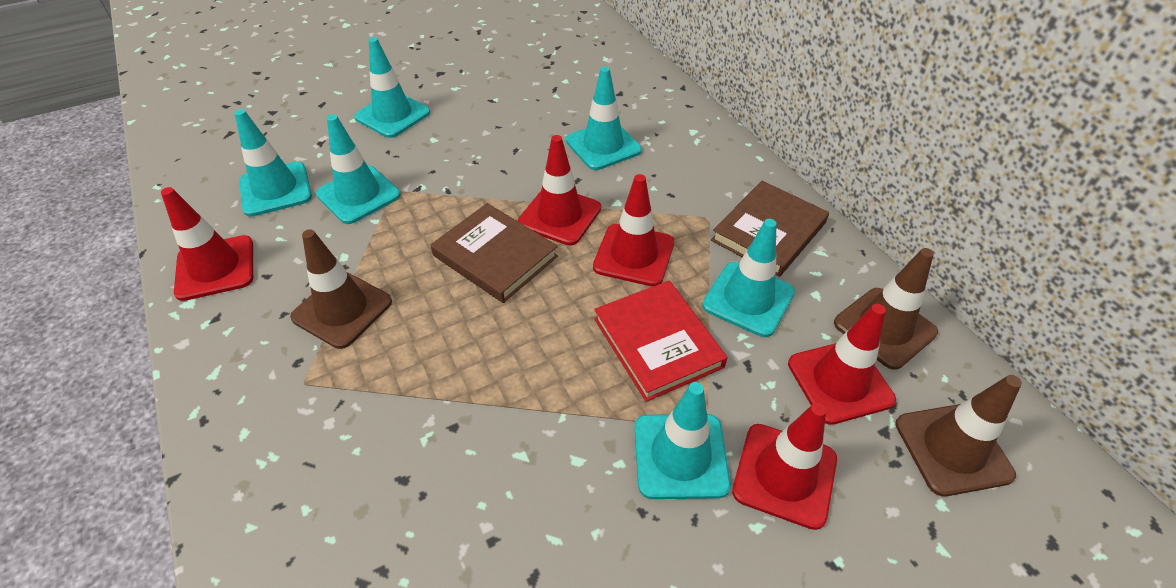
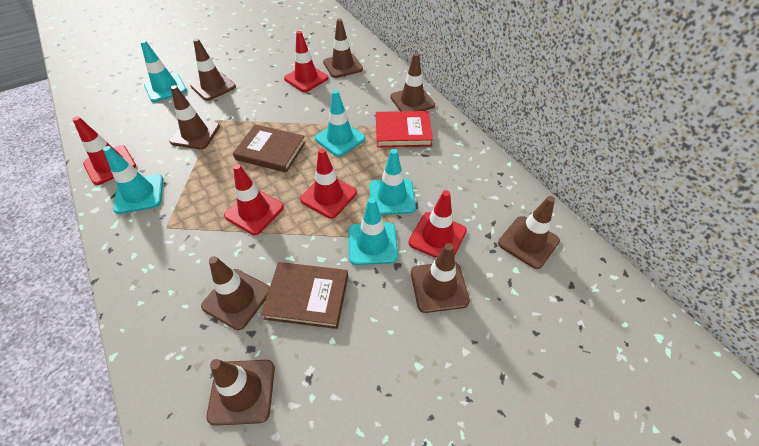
brown traffic cone: 3 -> 8
turquoise traffic cone: 6 -> 5

